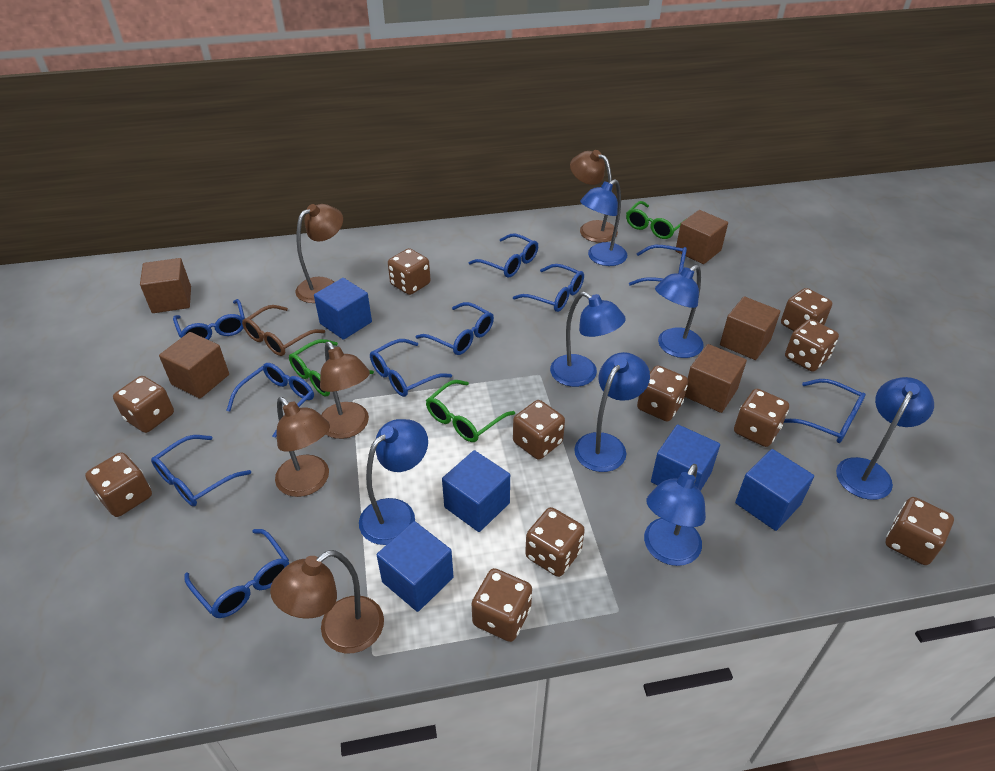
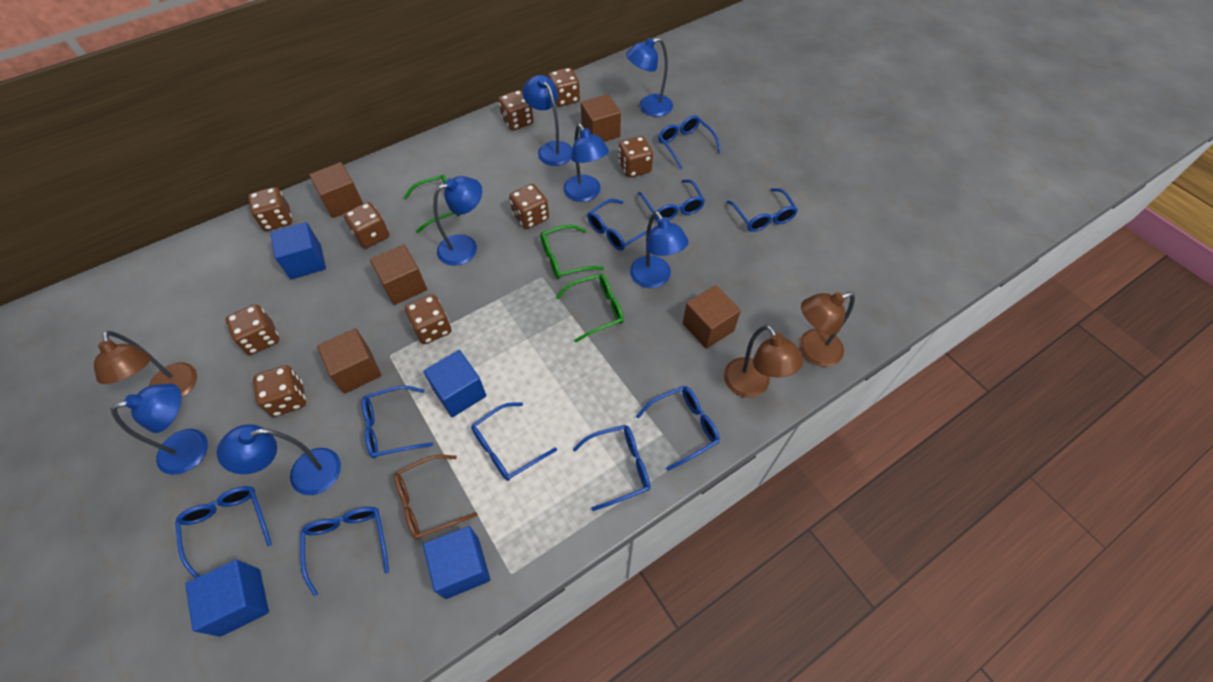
blue cube: 5 -> 4
brown dice: 11 -> 9
brown lamp: 5 -> 3

